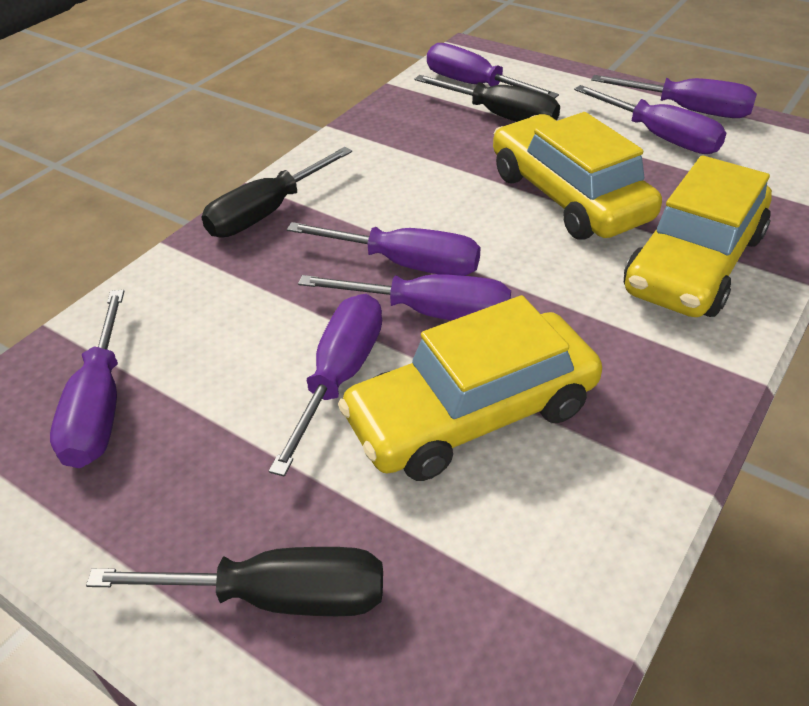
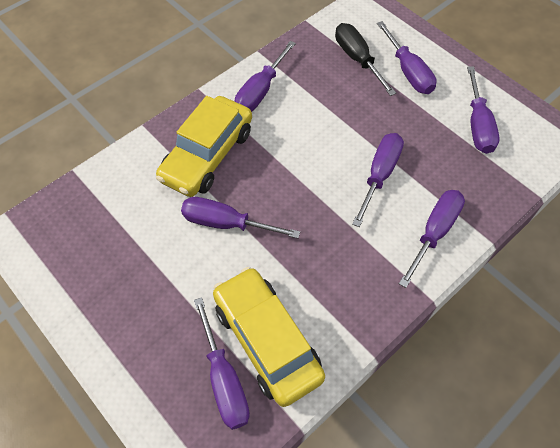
black screwdriver: 3 -> 1
yellow car: 3 -> 2

